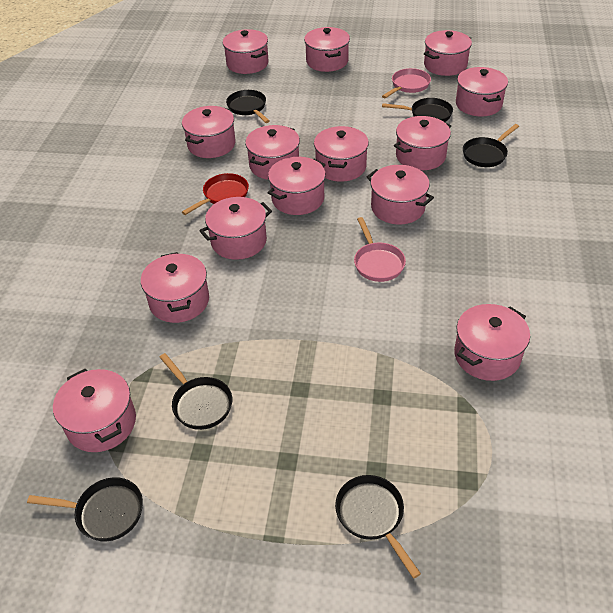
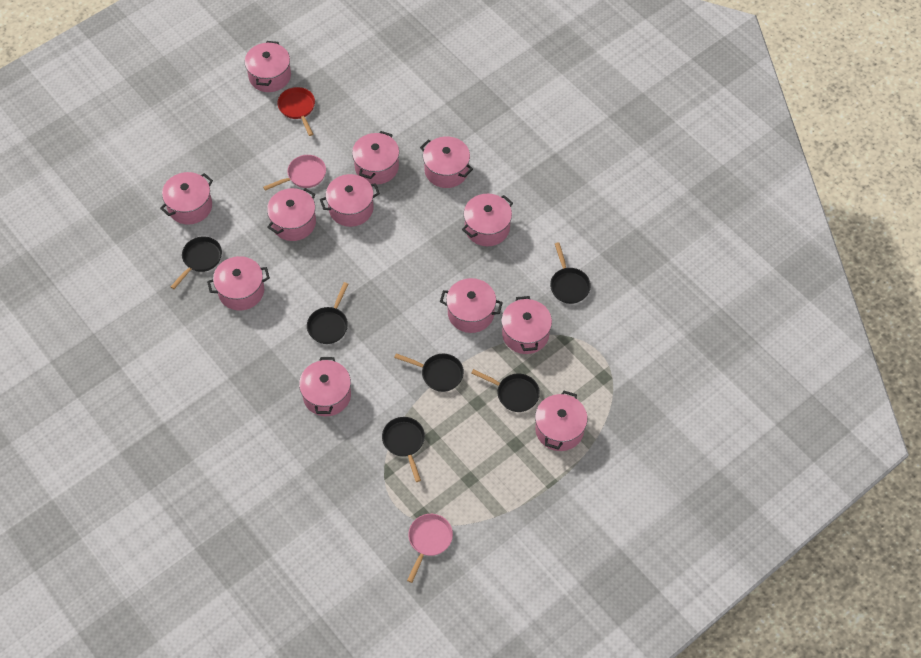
pink pot: 14 -> 12

